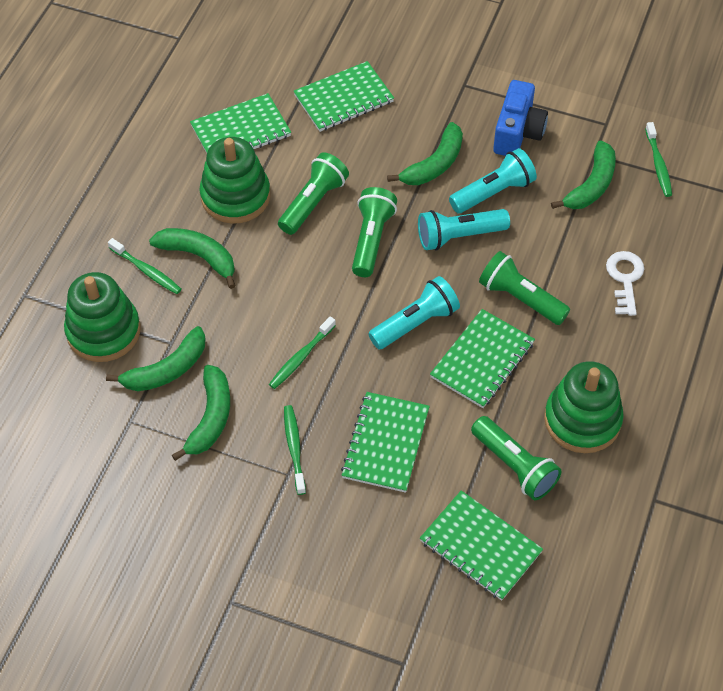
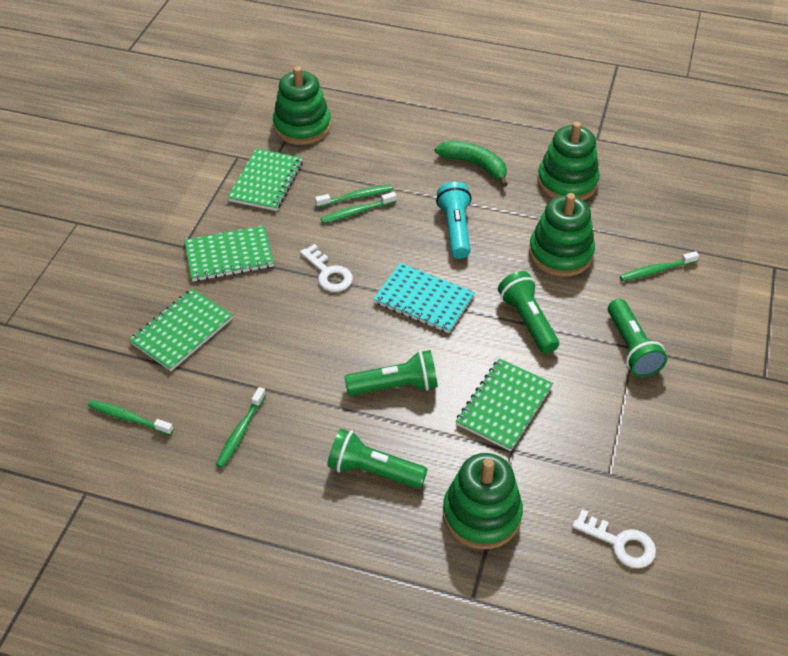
blue camera: 1 -> 0
green banana: 5 -> 1
green notebook: 5 -> 4
green stacking toy: 3 -> 4
green toothbrush: 4 -> 5
turquoise flashlight: 3 -> 1
turquoise notebook: 0 -> 1
white key: 1 -> 2

